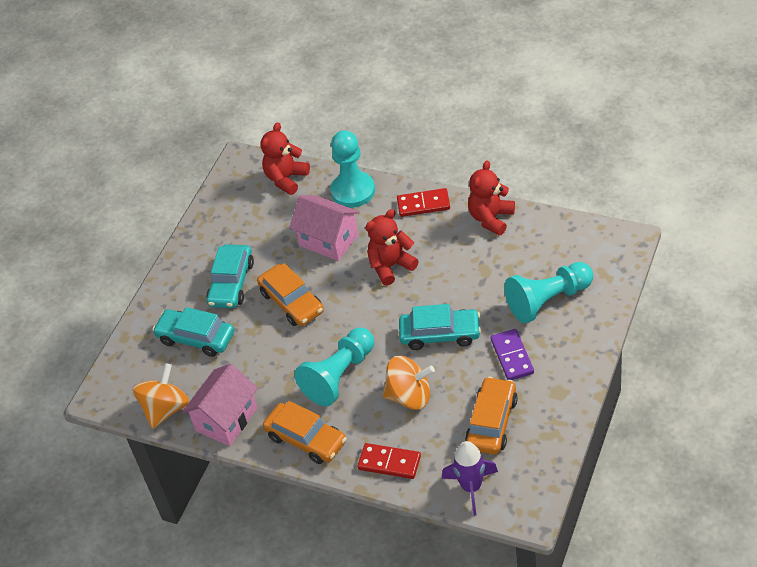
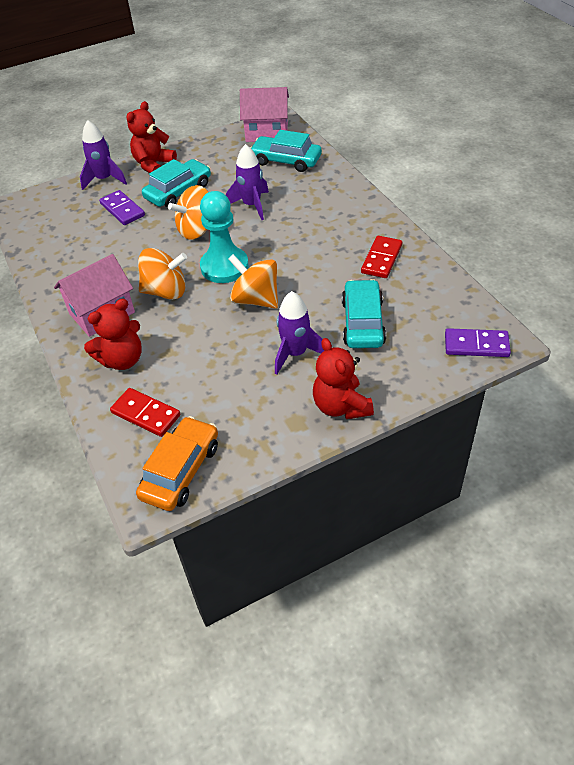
orange car: 3 -> 1
orange spinning top: 2 -> 3
purple domino: 1 -> 2
purple rocket: 1 -> 3
turquoise pawn: 3 -> 1

